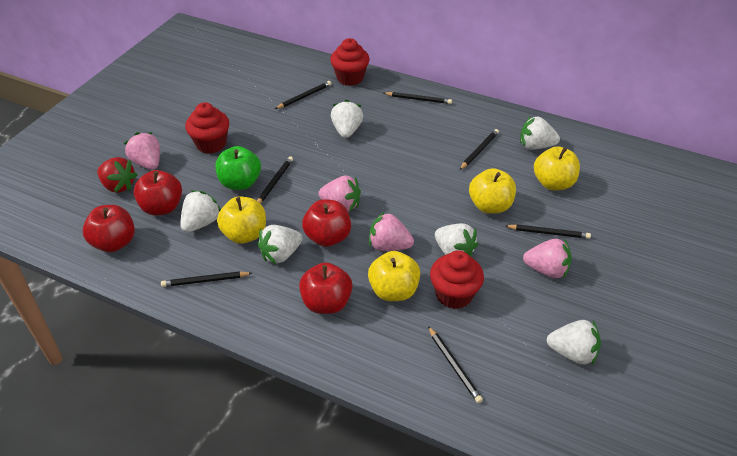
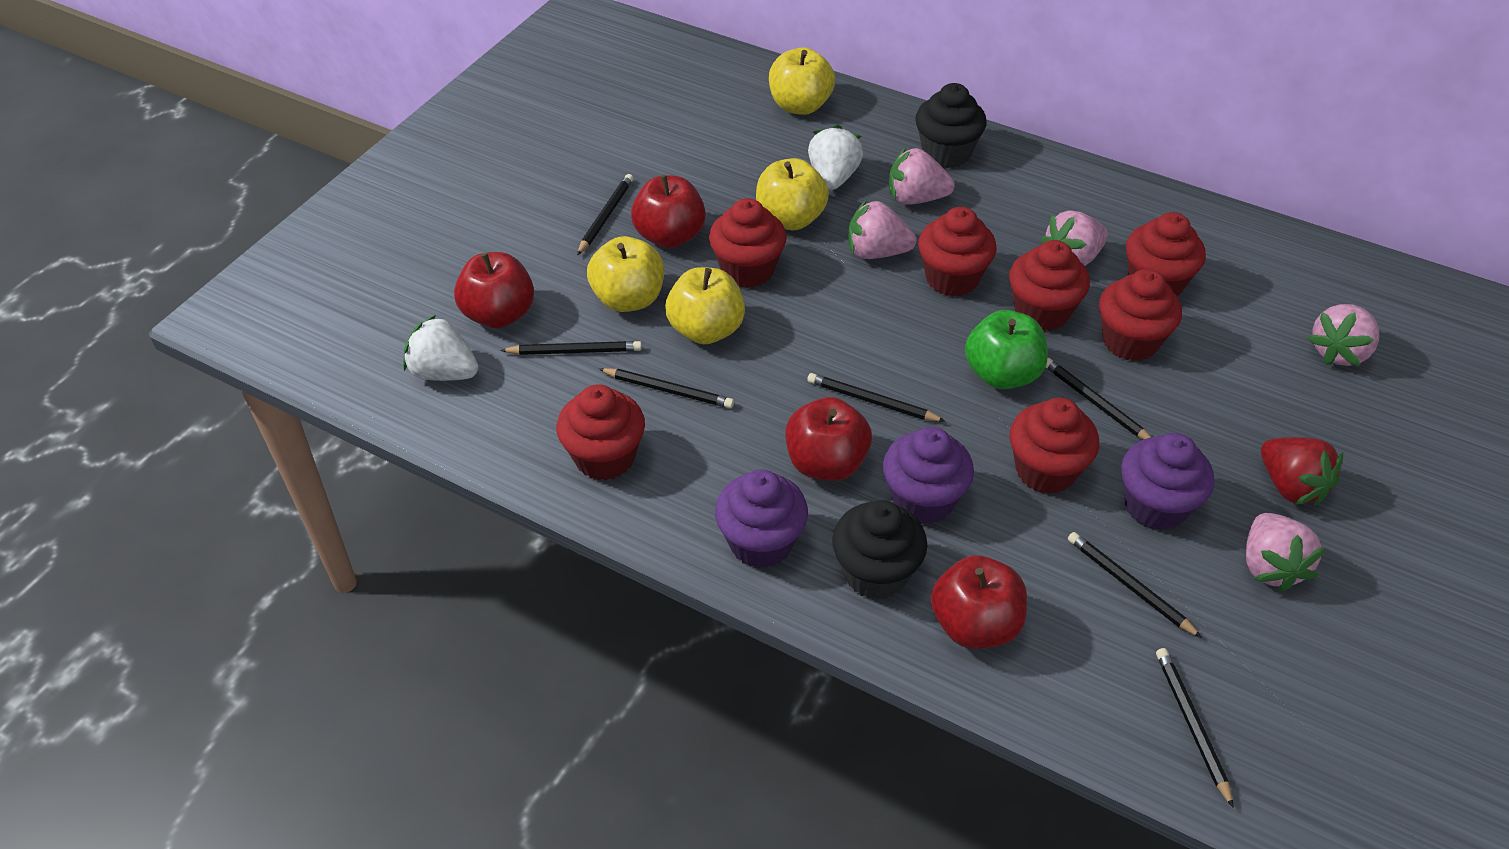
black cupcake: 0 -> 2
pink strawberry: 4 -> 5
purple cupcake: 0 -> 3
red cupcake: 3 -> 7
white strawberry: 6 -> 2

